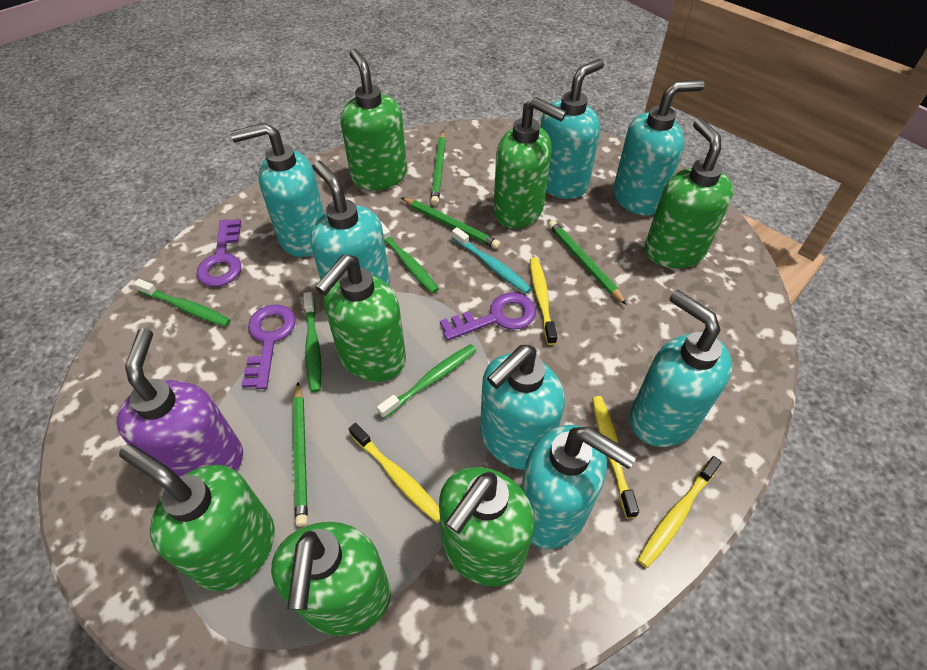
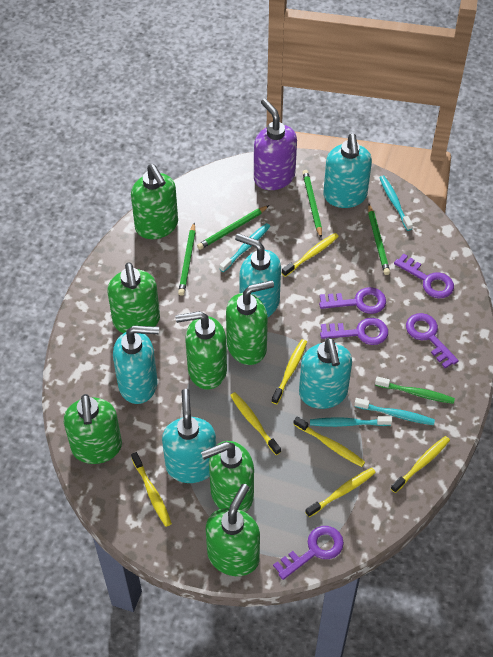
green toothbrush: 4 -> 1
purple key: 3 -> 5
turquoise soap dispenser: 7 -> 5
turquoise toothbrush: 1 -> 4
yellow toothbrush: 4 -> 7

